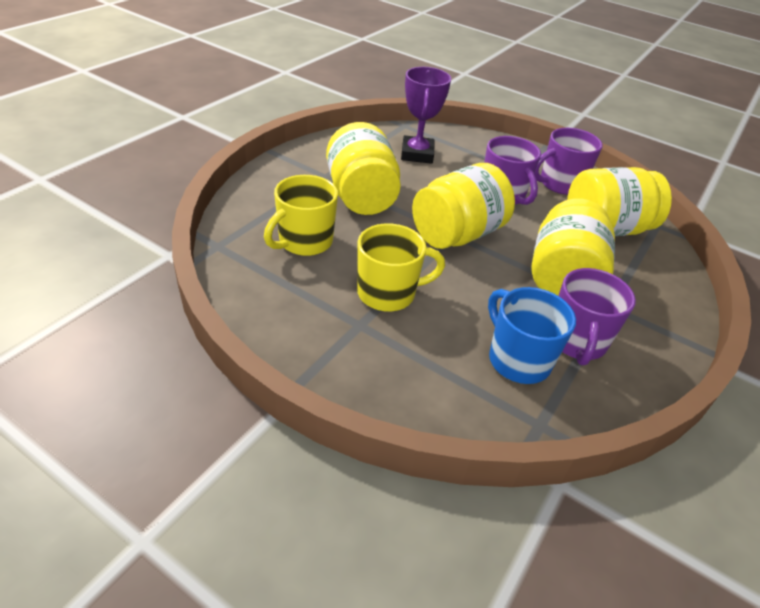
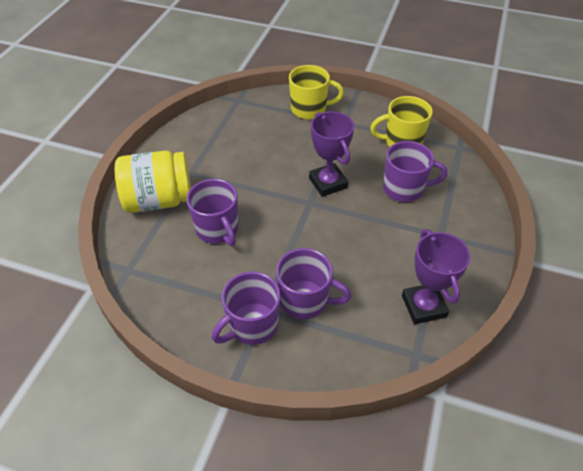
blue mug: 1 -> 0
purple mug: 3 -> 4
purple trophy: 1 -> 2
yellow jar: 4 -> 1

